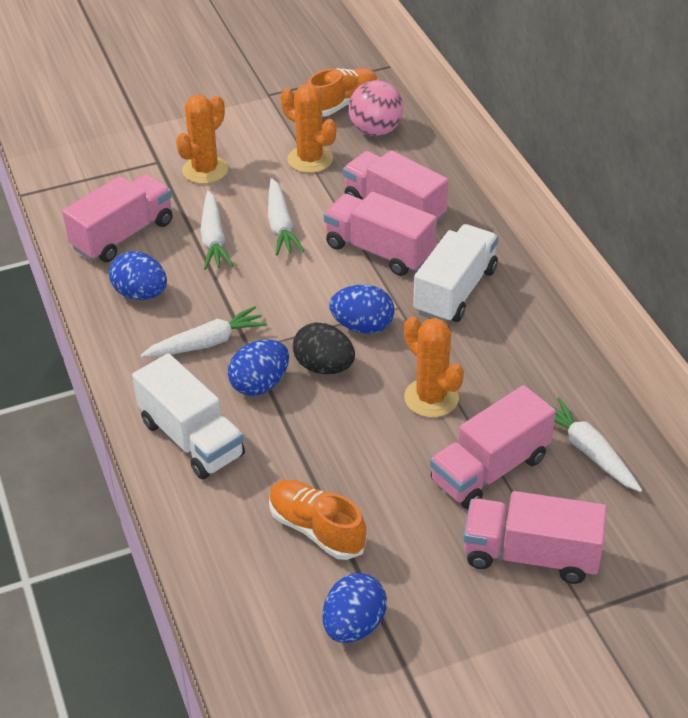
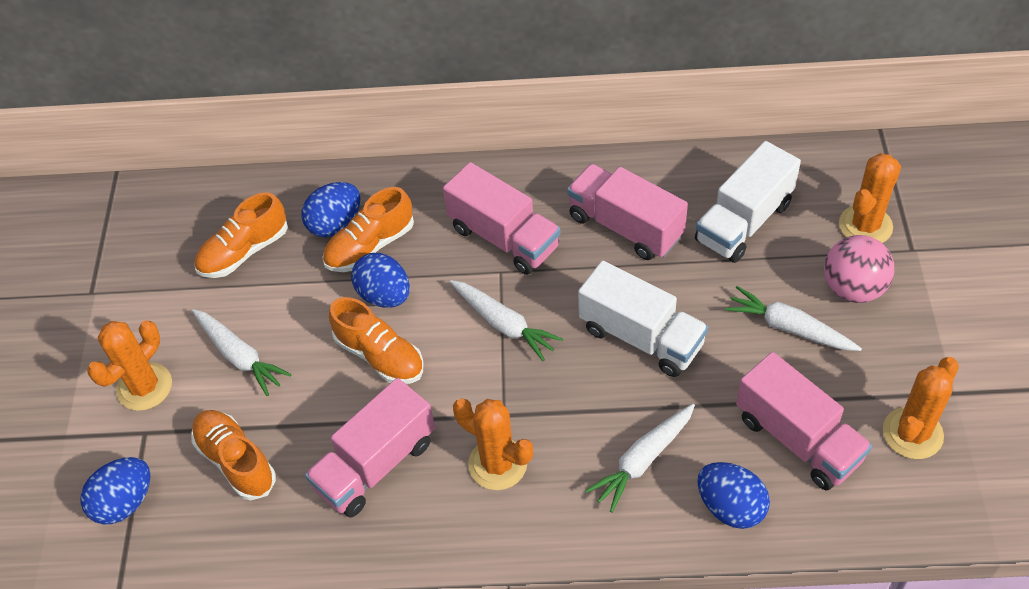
black egg: 1 -> 0
orange cactus: 3 -> 4
orange shoe: 2 -> 4
pink truck: 5 -> 4

